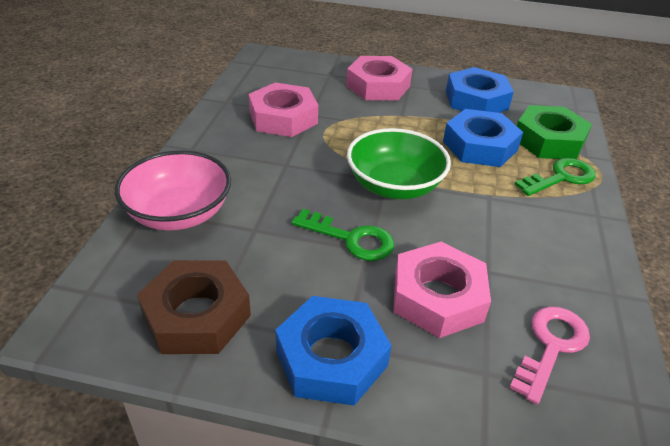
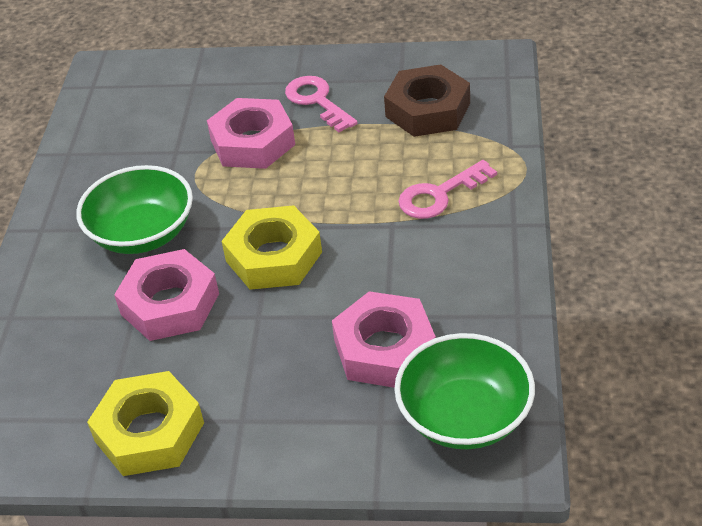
blue nut: 3 -> 0
green bowl: 1 -> 2
green key: 2 -> 0
green nut: 1 -> 0
pink bowl: 1 -> 0
pink key: 1 -> 2
yellow nut: 0 -> 2

